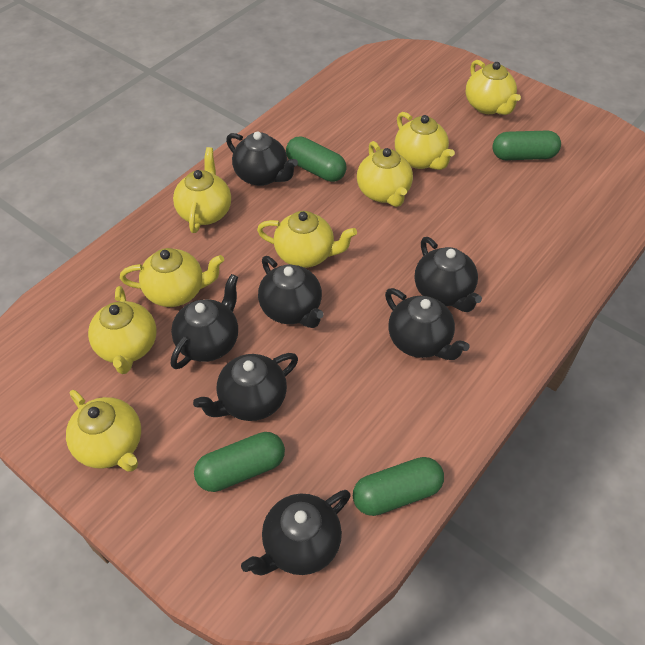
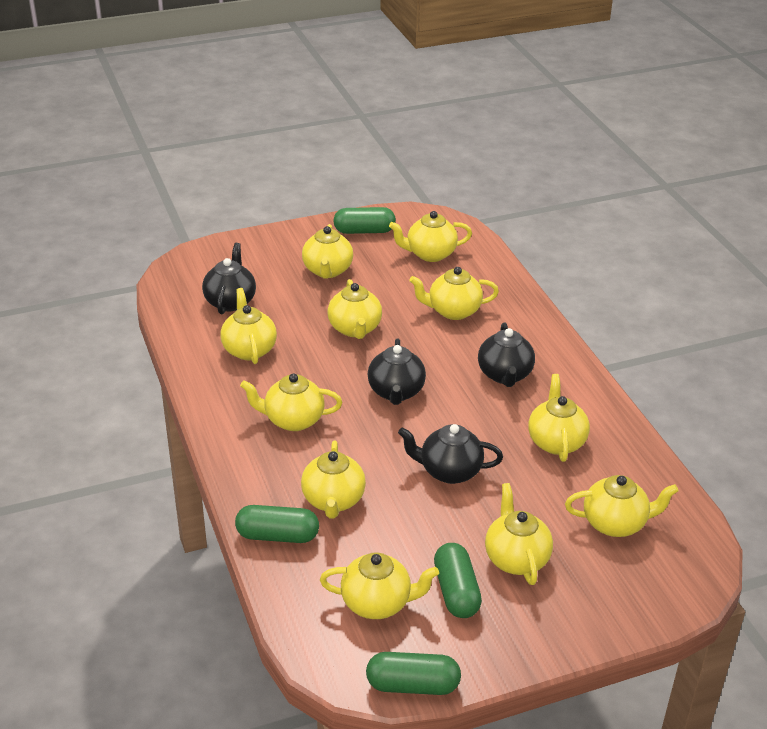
black teapot: 7 -> 4
yellow teapot: 8 -> 11

